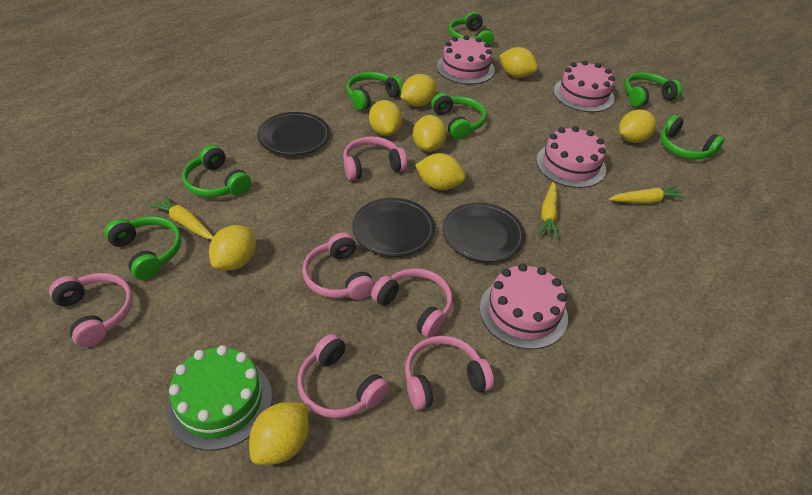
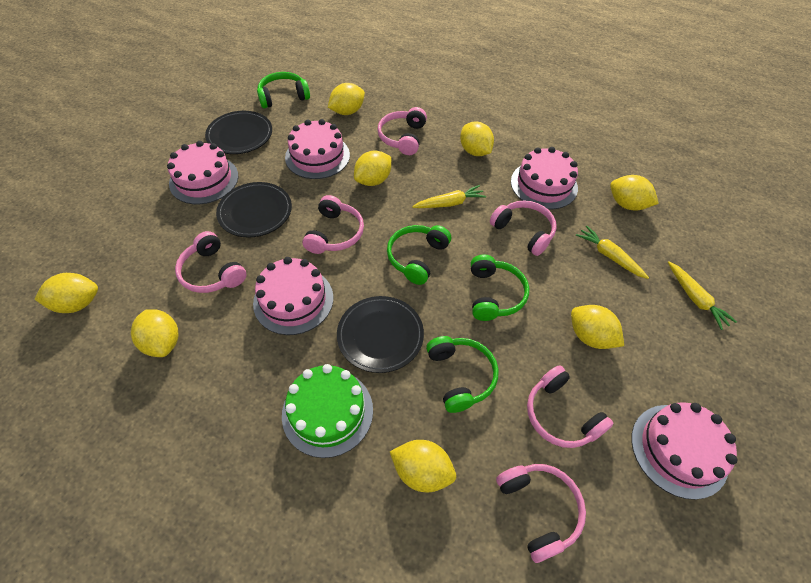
green headphones: 7 -> 4
pink cake: 4 -> 5

